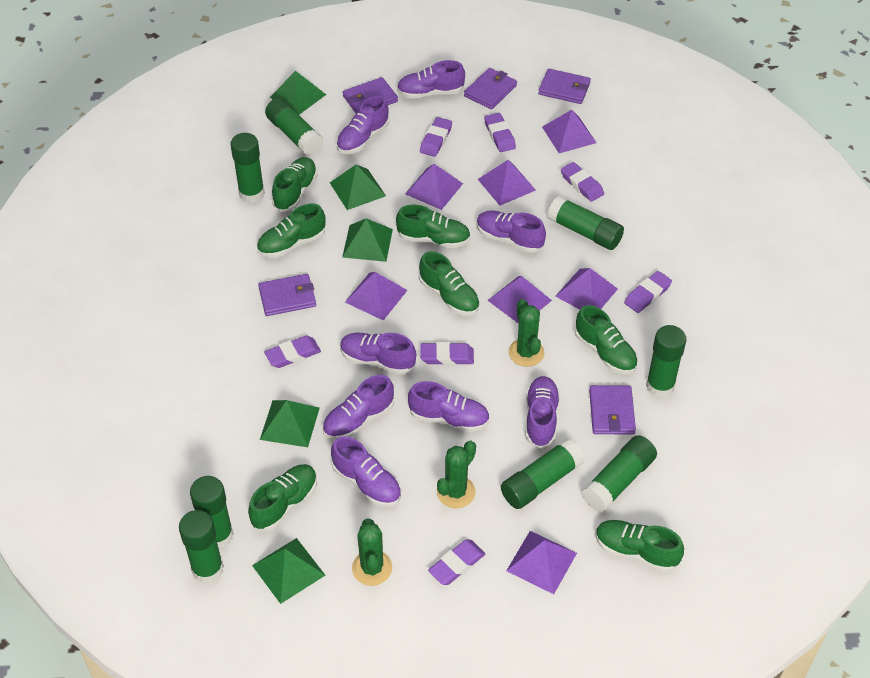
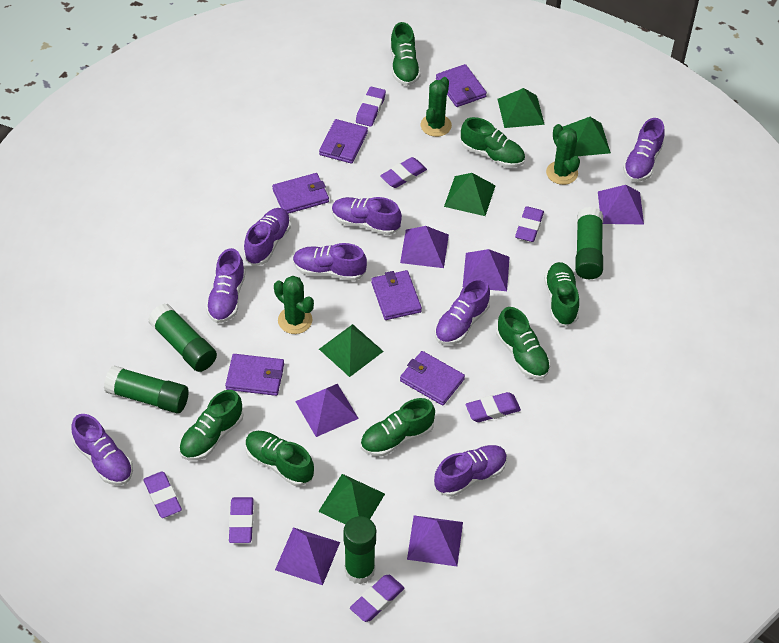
green glue stick: 8 -> 4
purple pyramid: 7 -> 6
purple wallet: 5 -> 6

